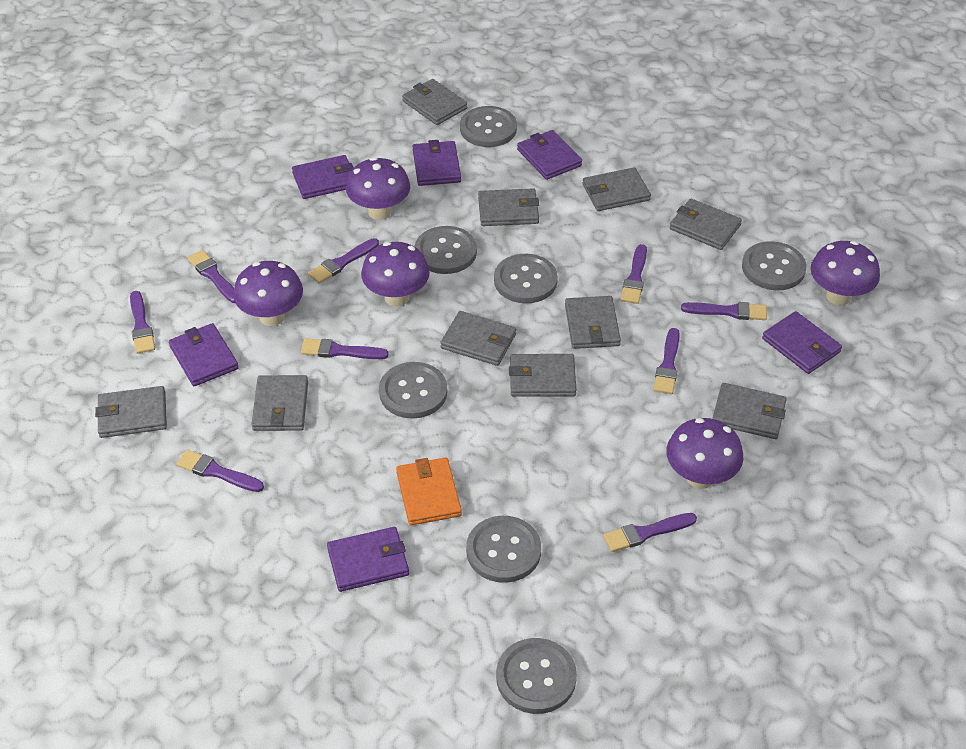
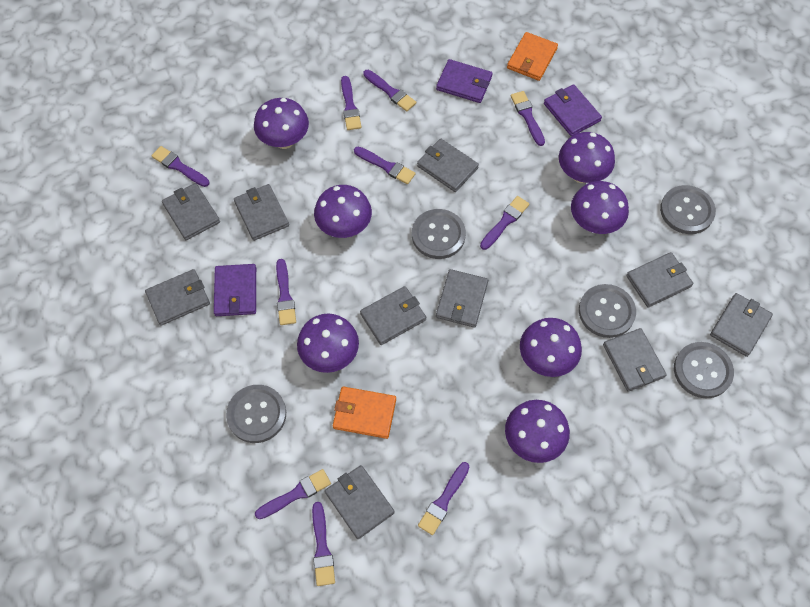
grey button: 7 -> 5
orange wallet: 1 -> 2
purple brush: 9 -> 10
purple mushroom: 5 -> 7
purple wallet: 6 -> 3

